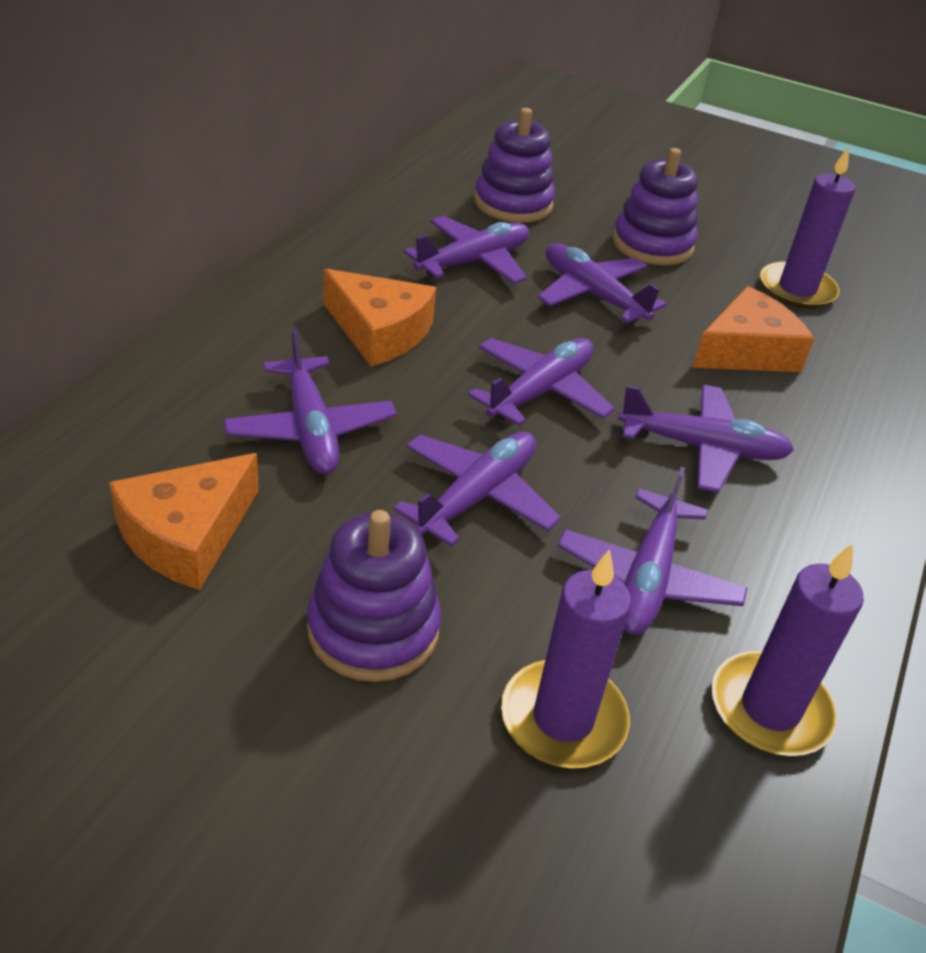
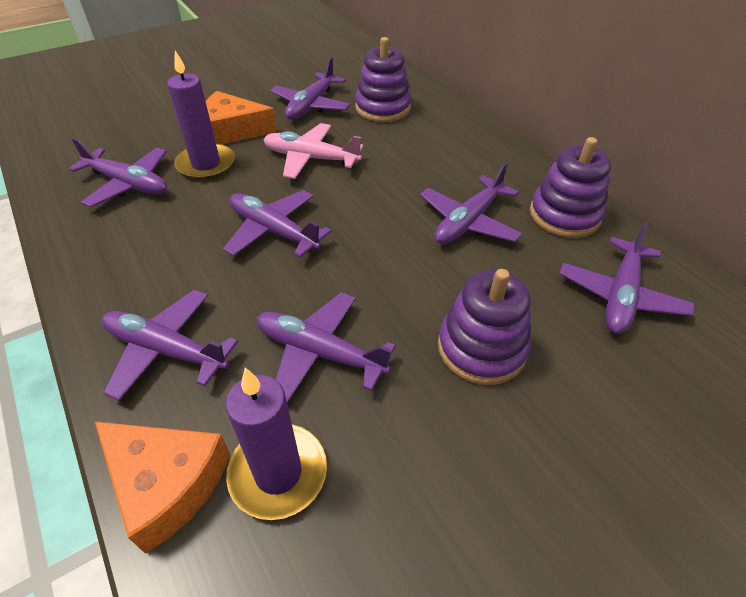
orange cheese: 3 -> 2
pink plane: 0 -> 1
purple candle: 3 -> 2

